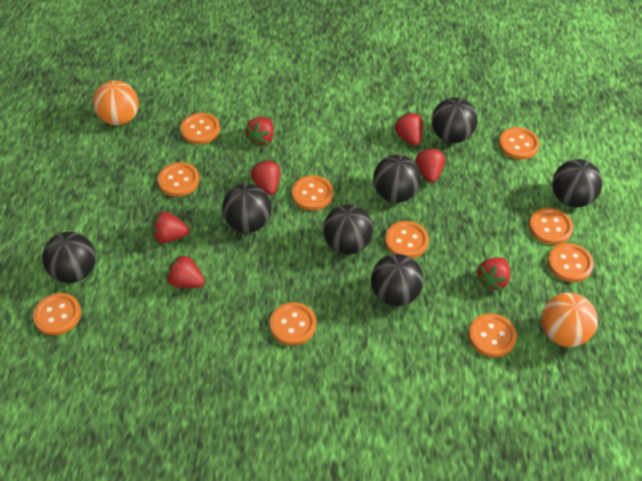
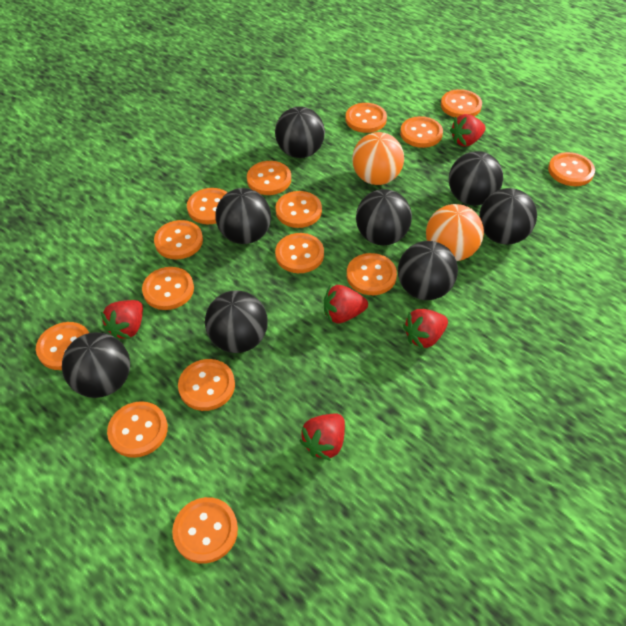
black ball: 7 -> 8
orange button: 10 -> 15
red strawberry: 7 -> 5

